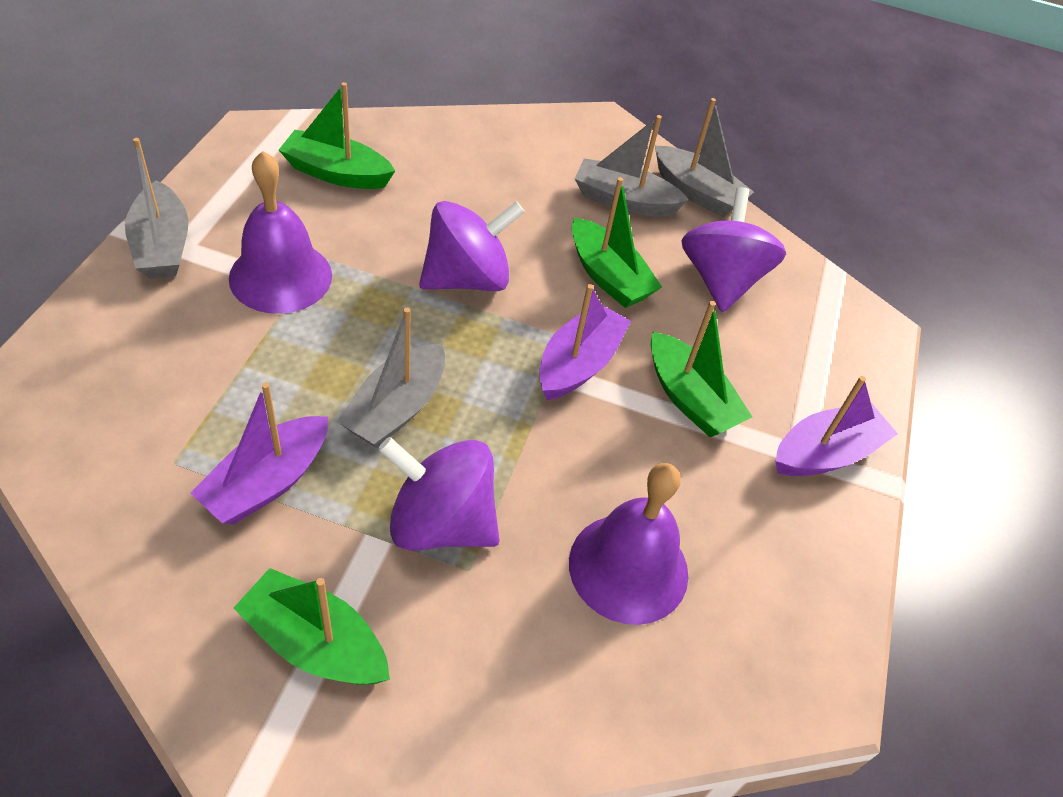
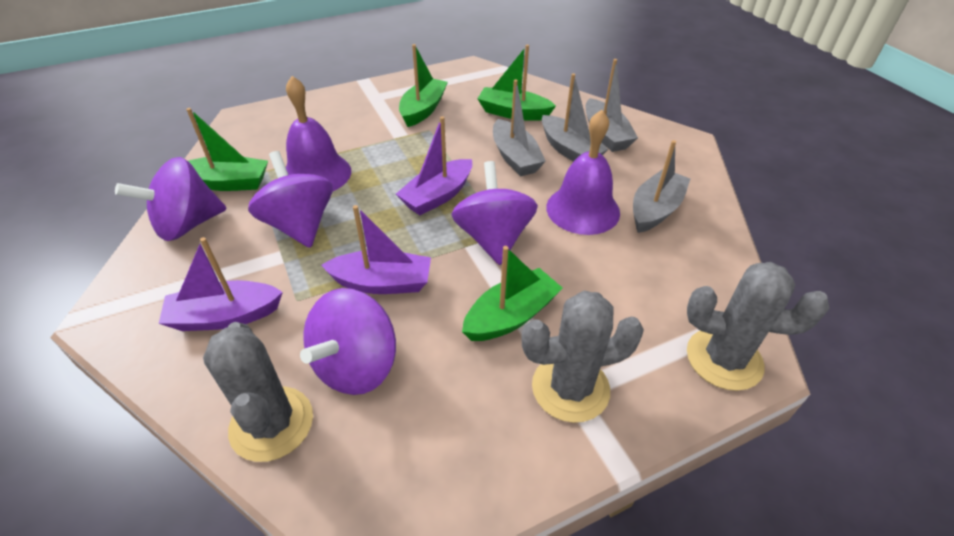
grey cactus: 0 -> 3
purple spinning top: 3 -> 4

